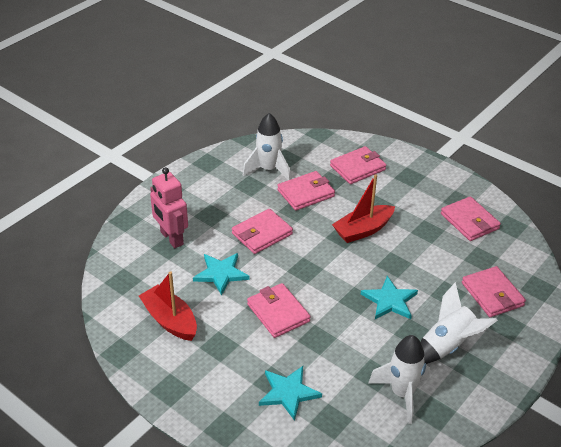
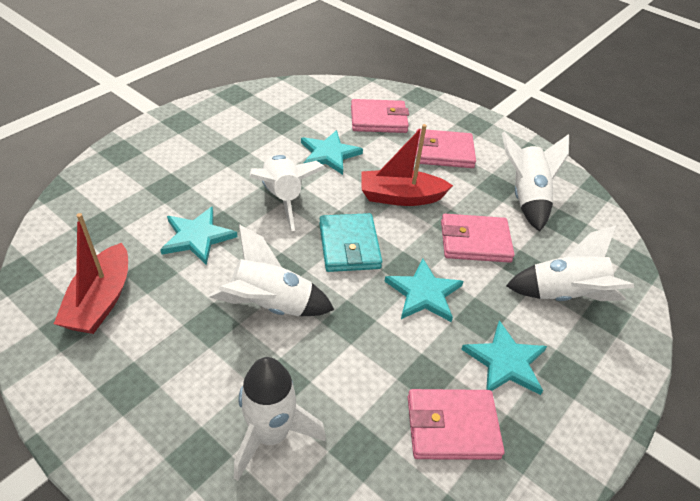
pink robot: 1 -> 0
pink wallet: 6 -> 4
turquoise star: 3 -> 4
turquoise wallet: 0 -> 1
white rocket: 3 -> 5

